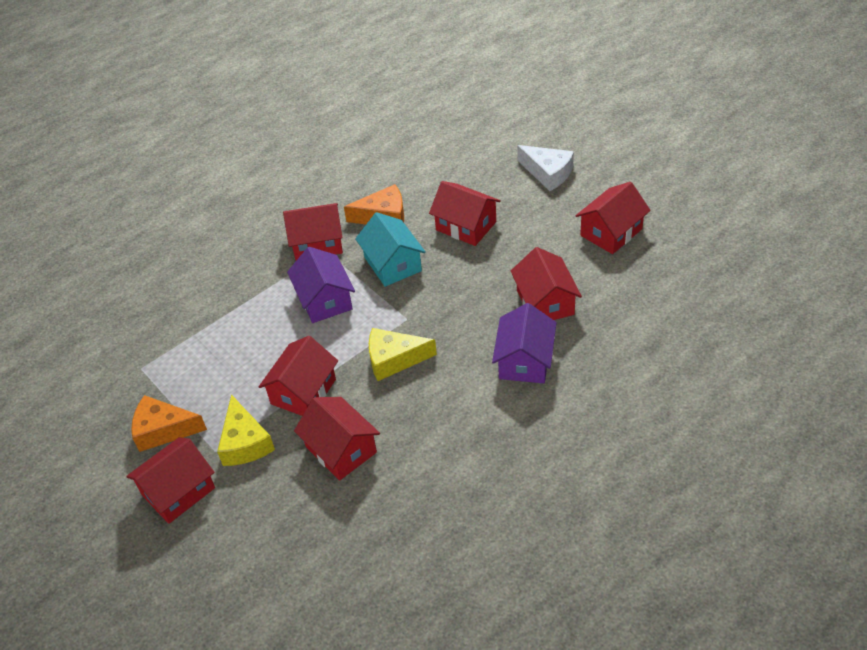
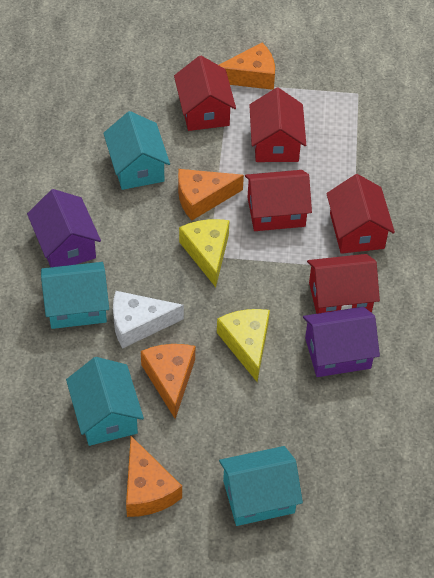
orange cheese: 2 -> 4
red house: 7 -> 5
turquoise house: 1 -> 4

